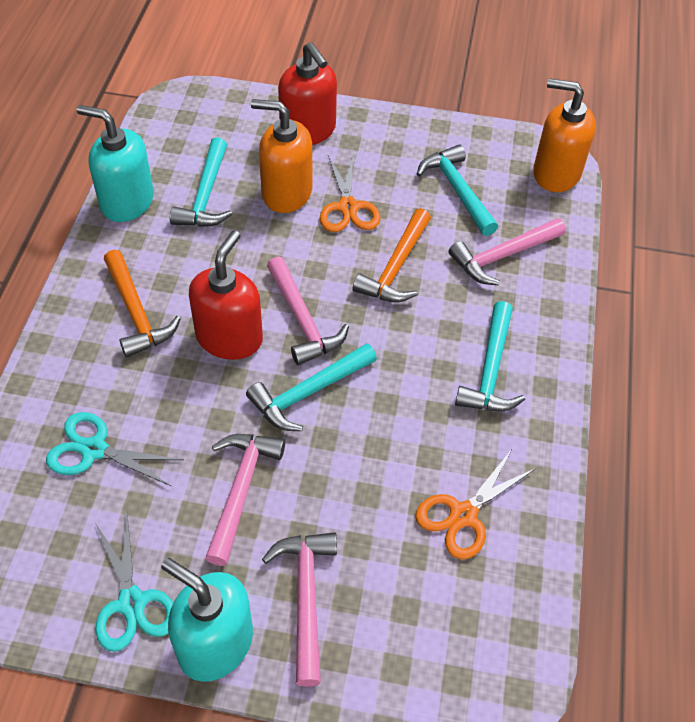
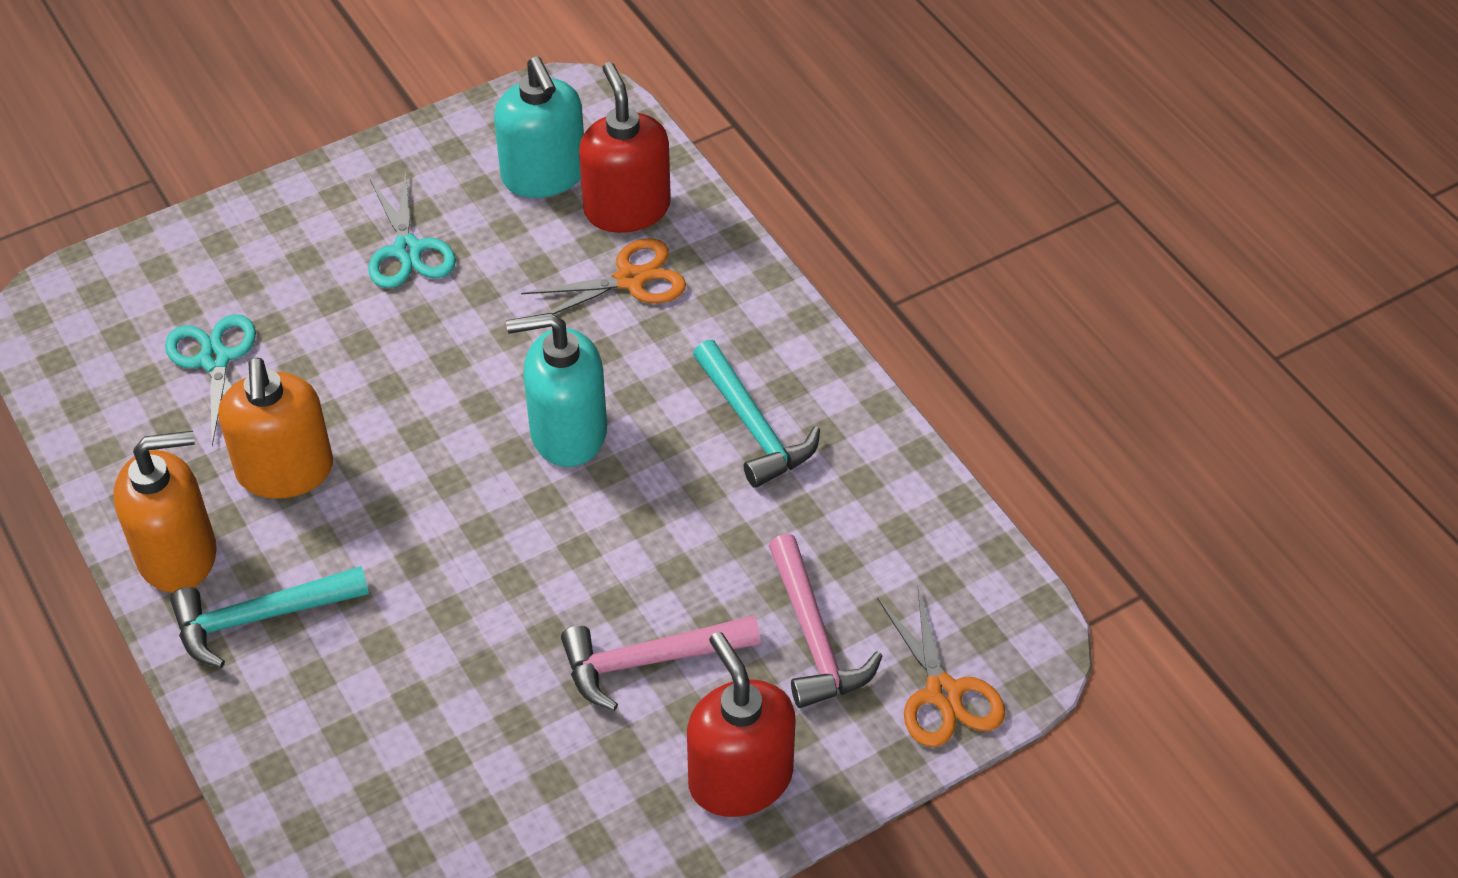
orange hammer: 2 -> 0
pink hammer: 4 -> 2
turquoise hammer: 4 -> 2

